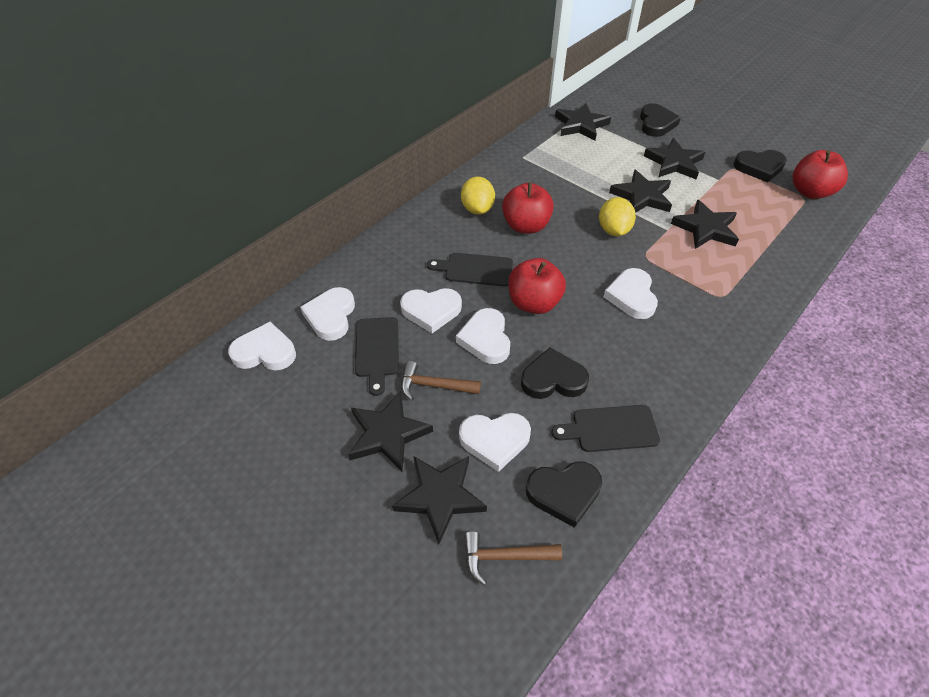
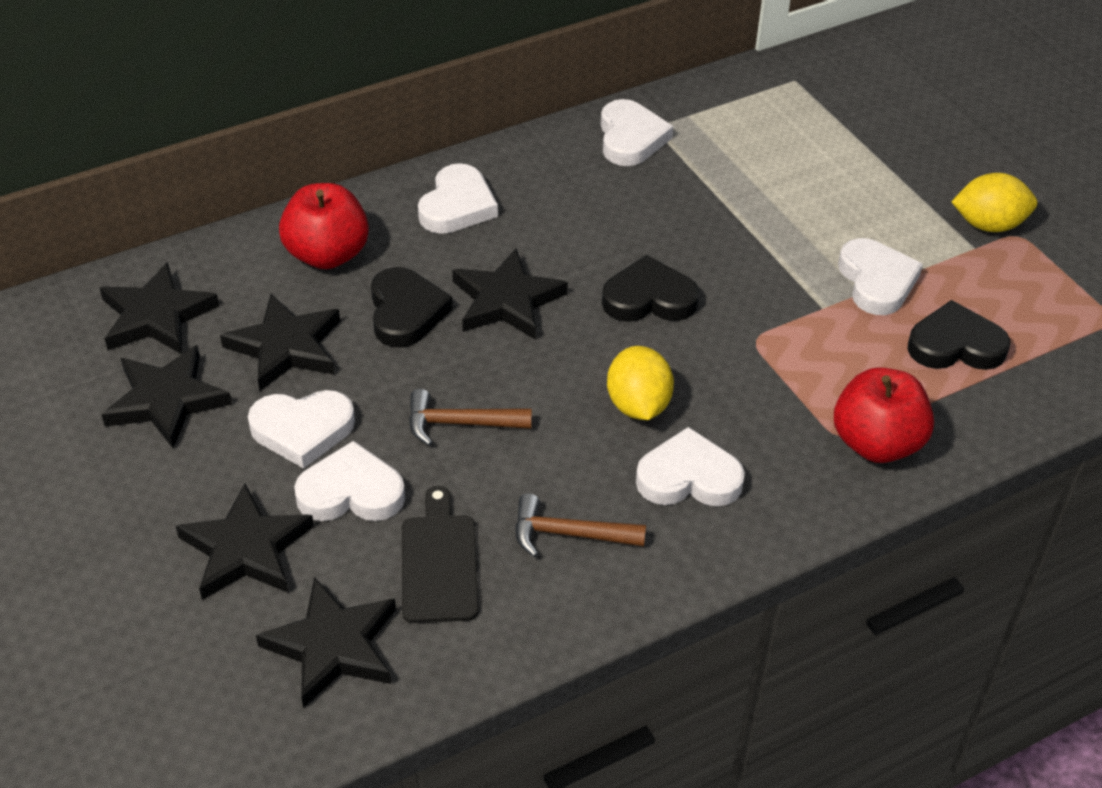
black cutting board: 3 -> 1
black heart: 4 -> 3
red apple: 3 -> 2

